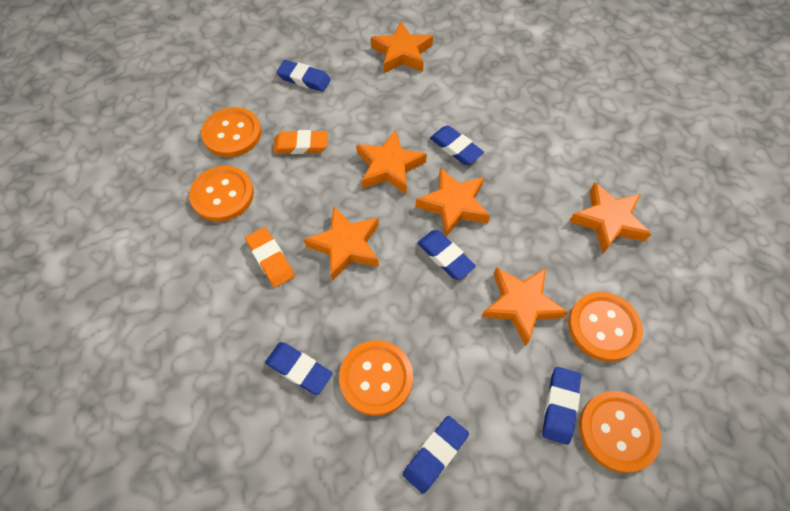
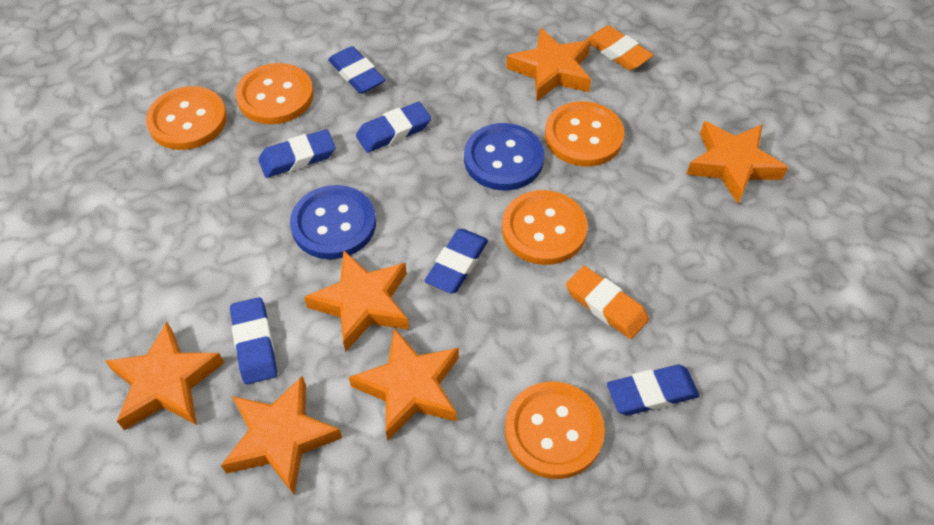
blue button: 0 -> 2

